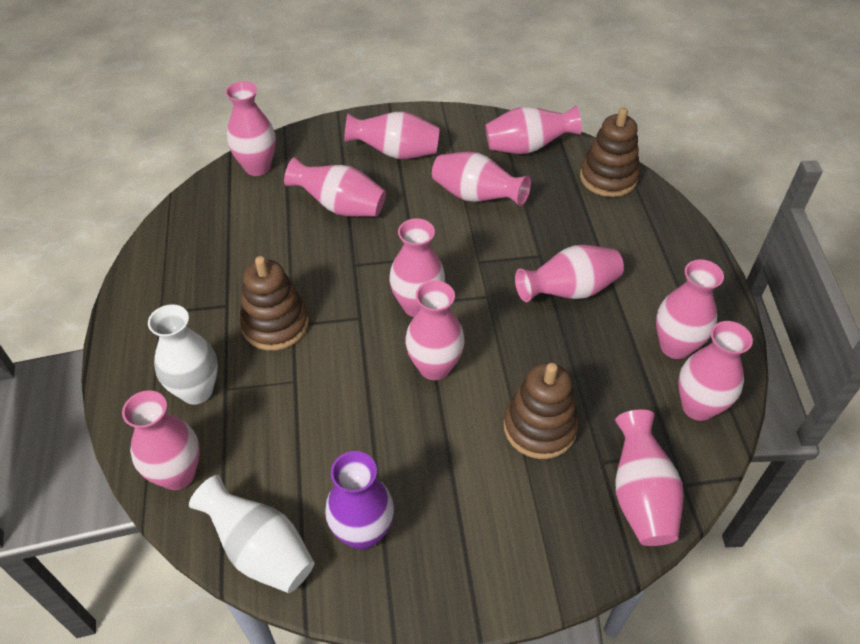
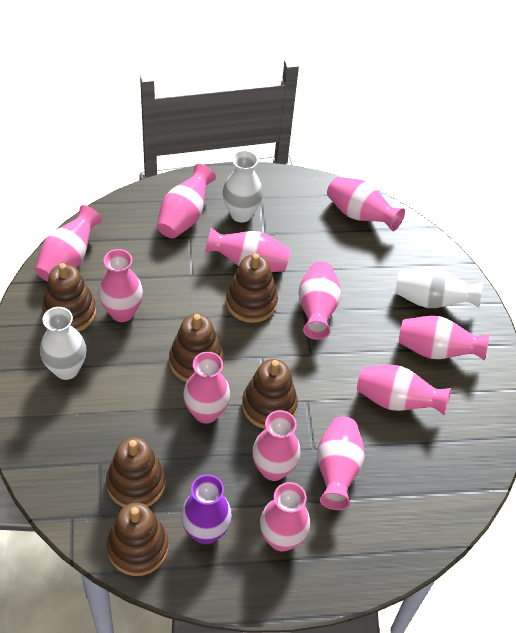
brown stacking toy: 3 -> 6
white vase: 2 -> 3

